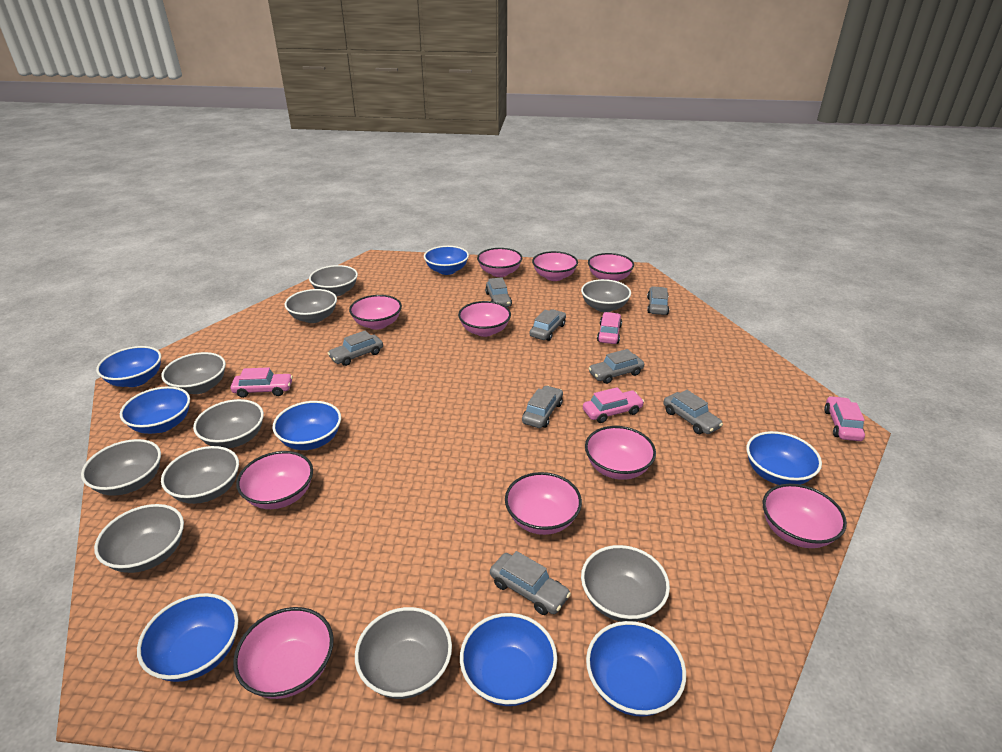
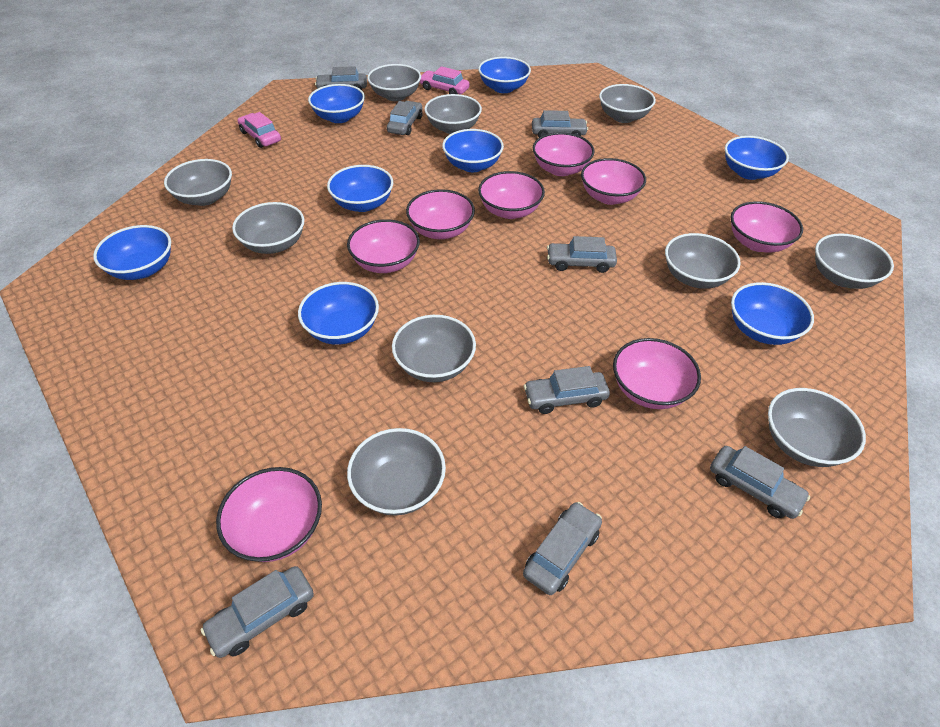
pink bowl: 10 -> 8
pink car: 4 -> 2

